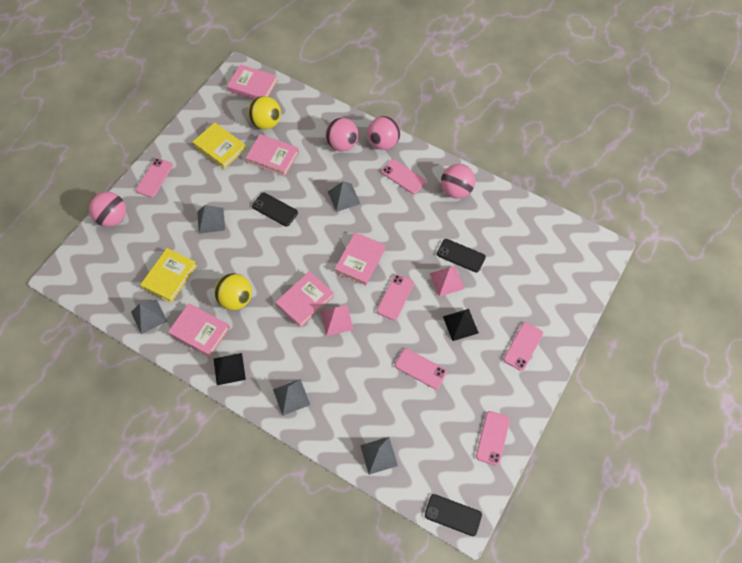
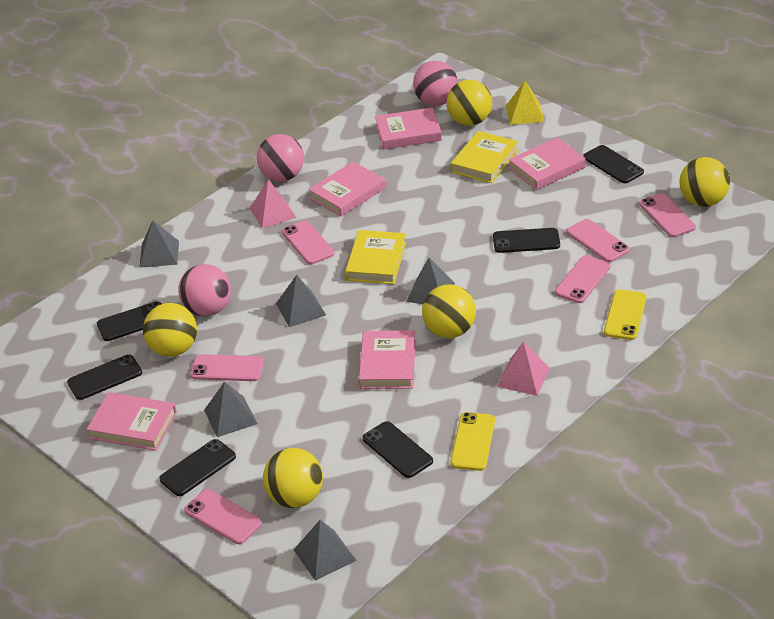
black phone: 3 -> 6
black pyramid: 2 -> 0
pink ball: 4 -> 3
yellow ball: 2 -> 5
yellow phone: 0 -> 2
yellow pyramid: 0 -> 1

